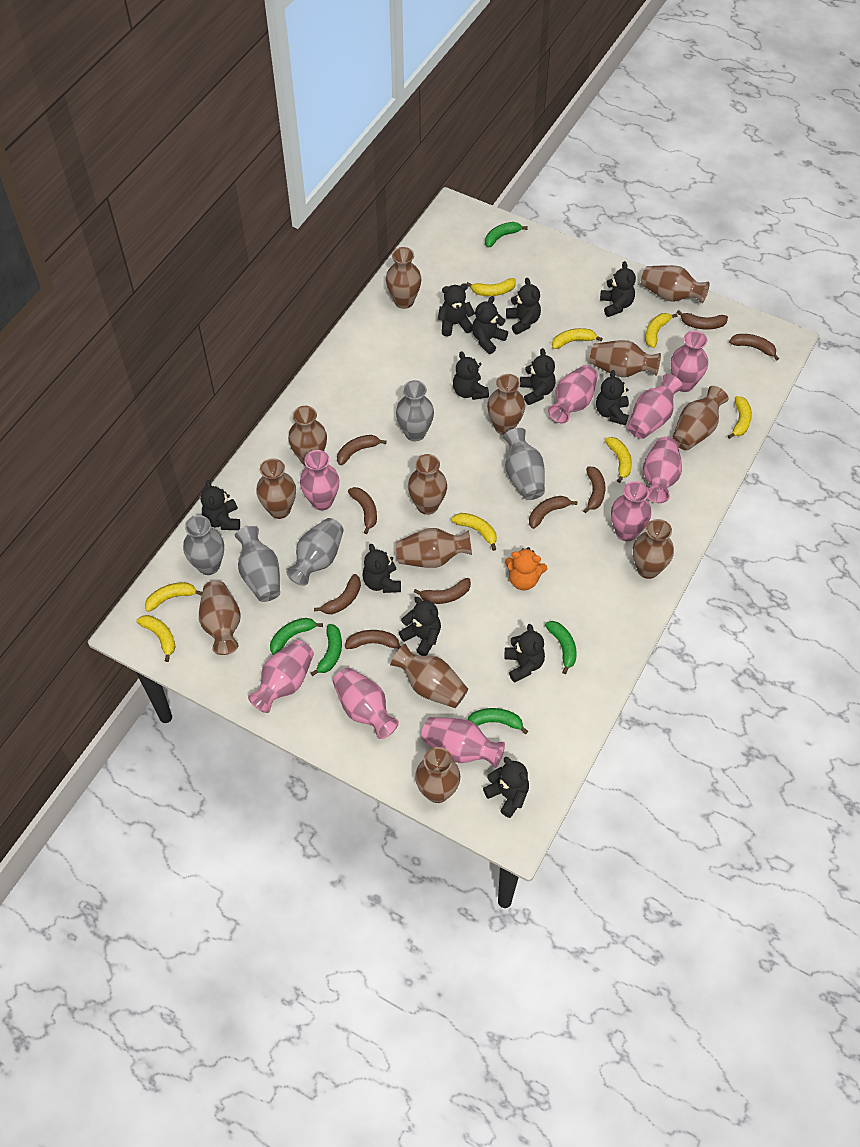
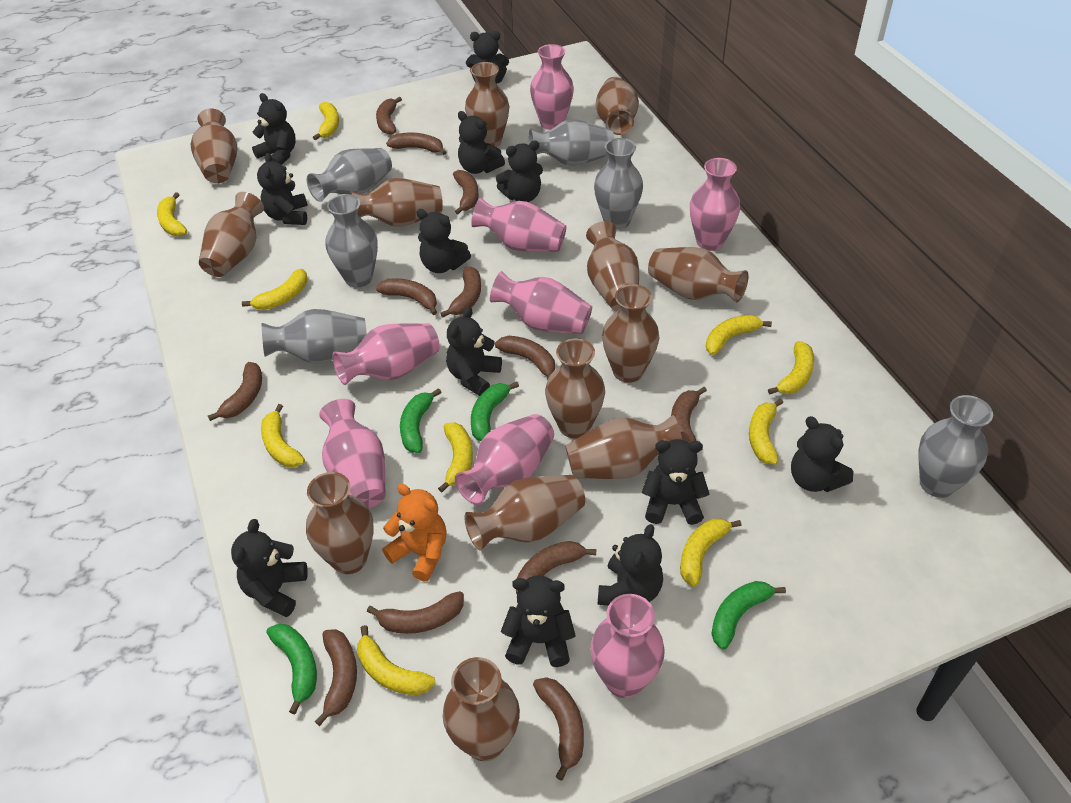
brown banana: 9 -> 12
green banana: 5 -> 4
grey vase: 5 -> 6
pink vase: 9 -> 8
yellow banana: 8 -> 10

